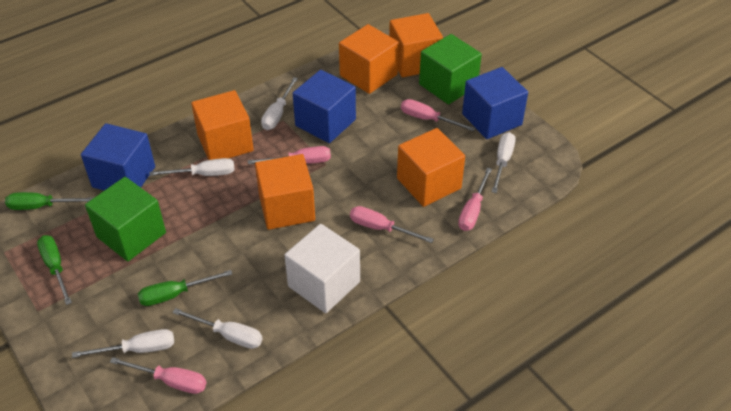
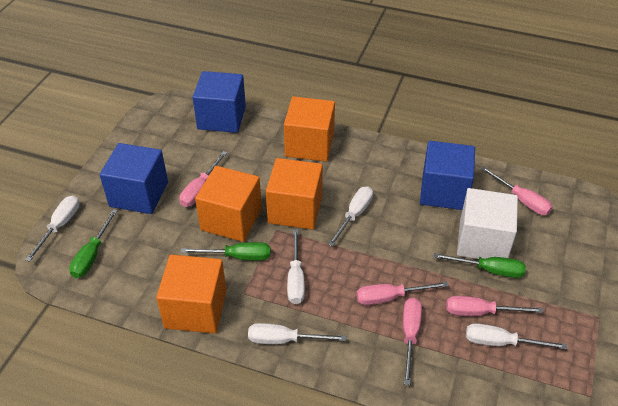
green cube: 2 -> 0
orange cube: 5 -> 4

